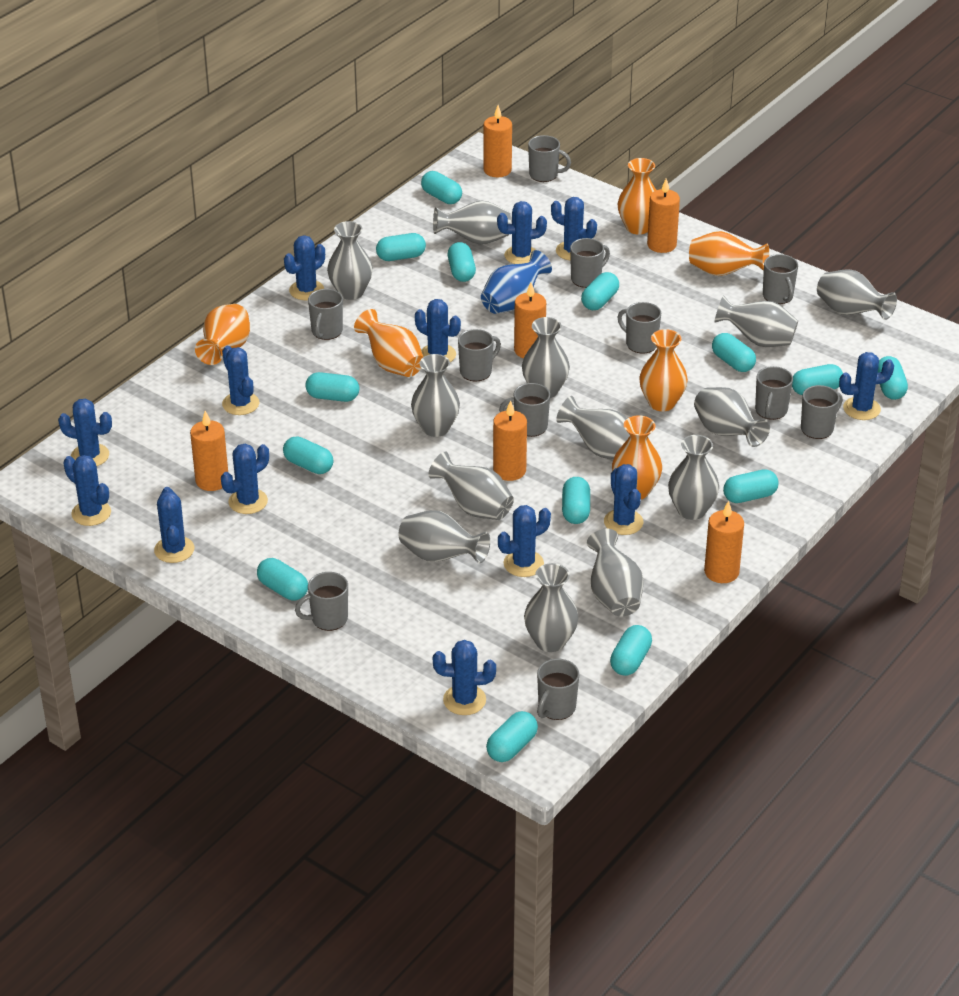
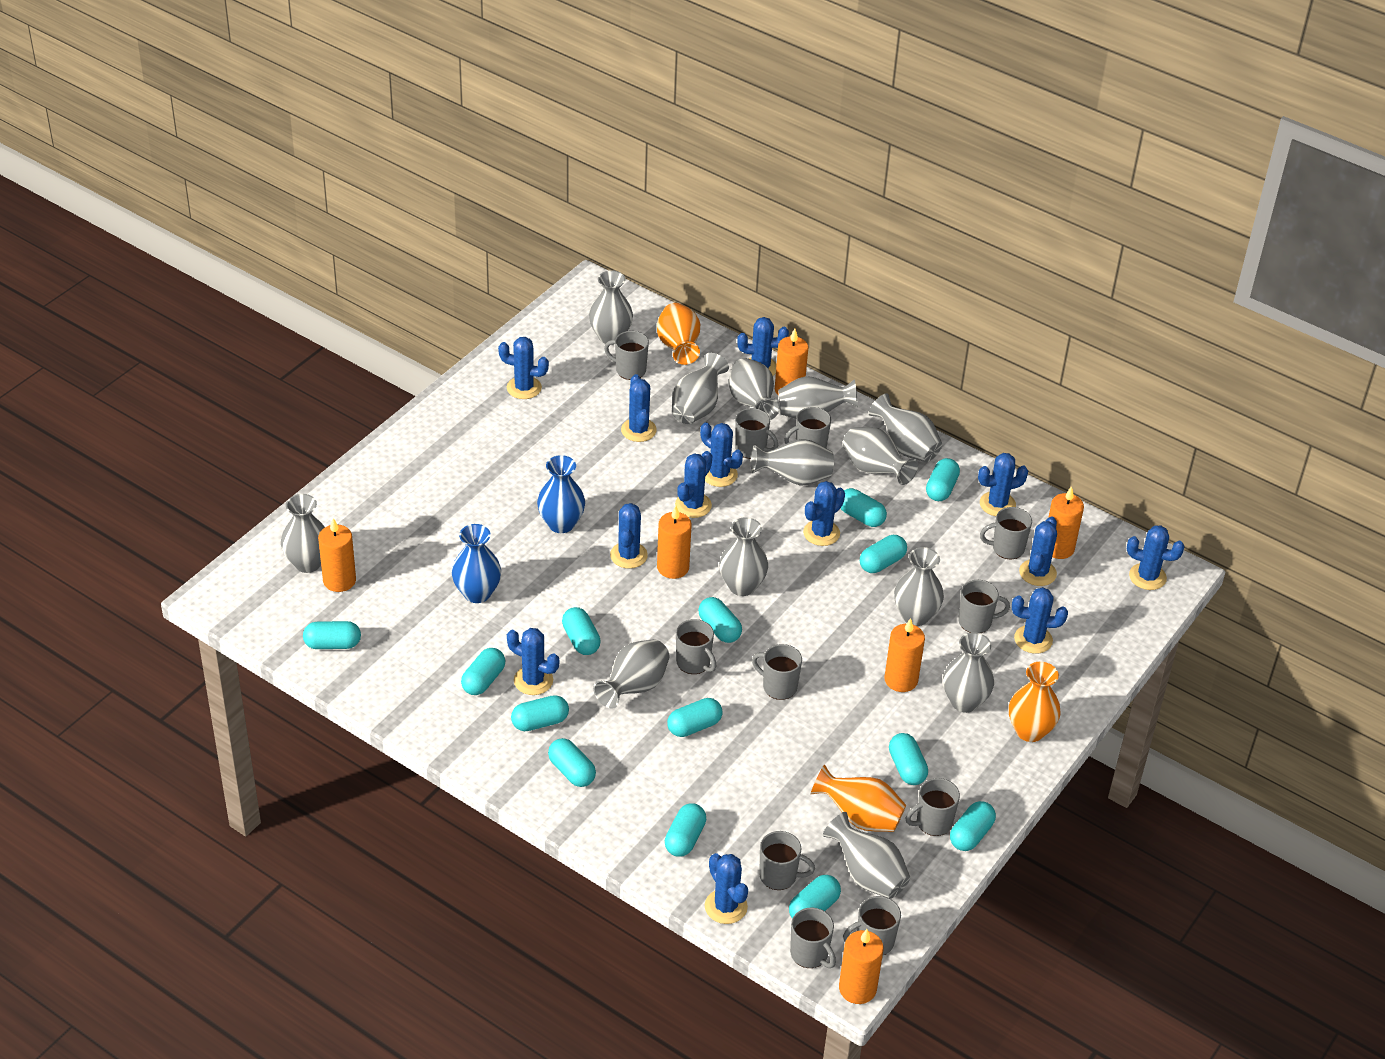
blue vase: 1 -> 2
orange vase: 6 -> 3

